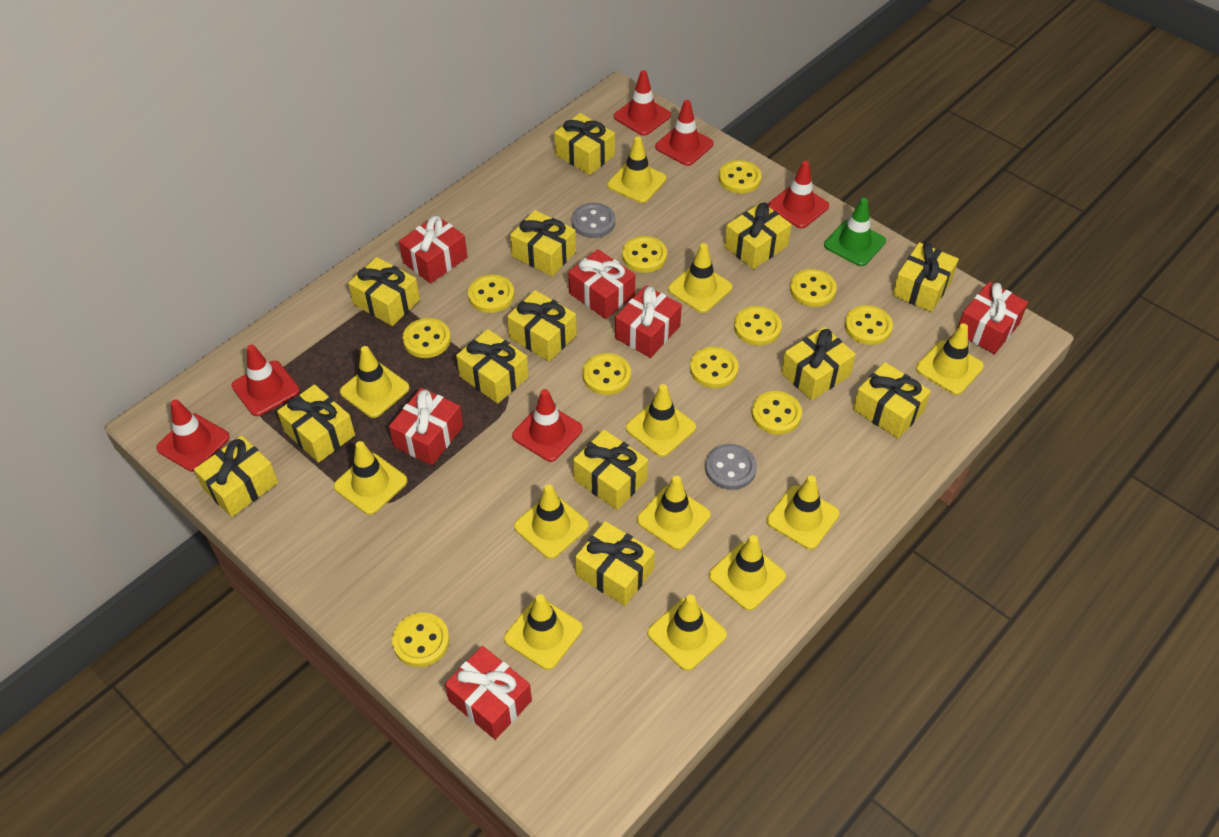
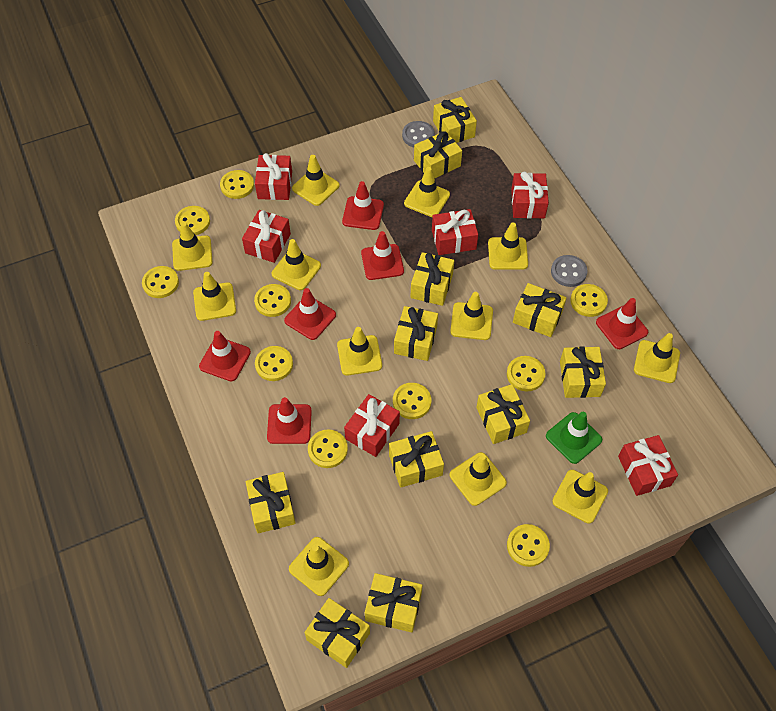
yellow button: 11 -> 10
yellow gift: 13 -> 11

